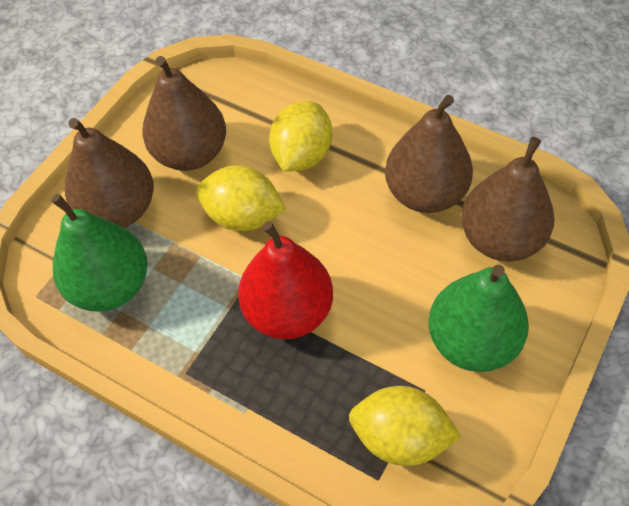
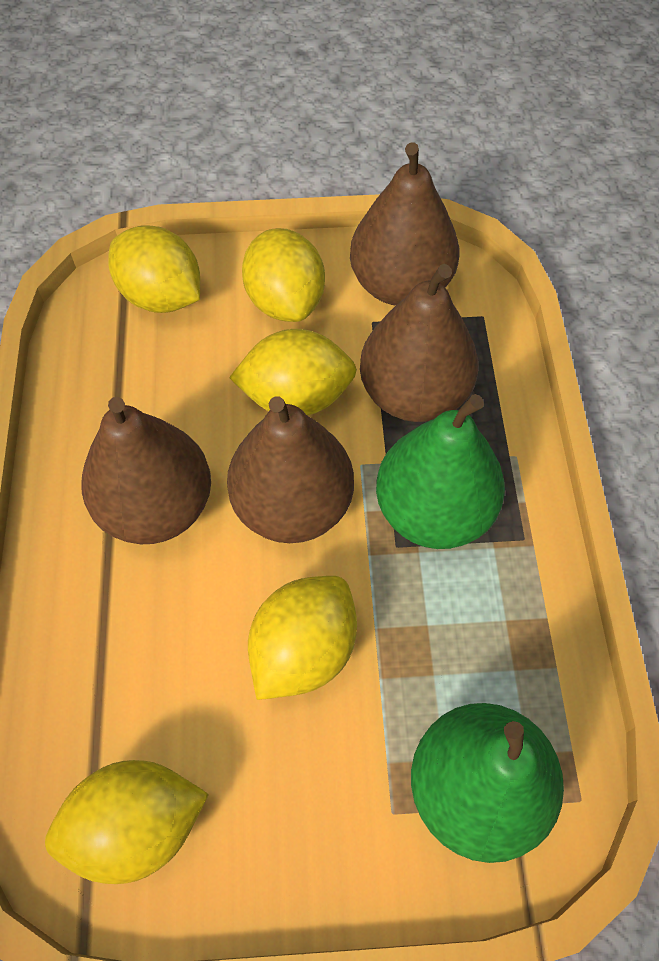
red pear: 1 -> 0
yellow lemon: 3 -> 5

